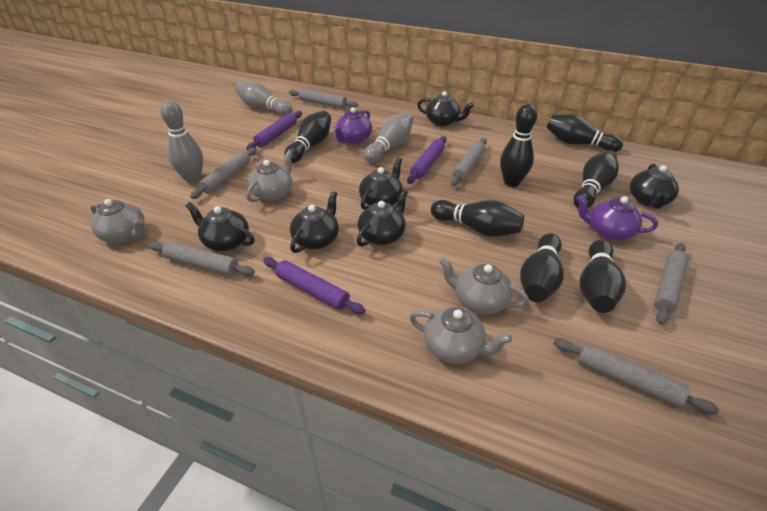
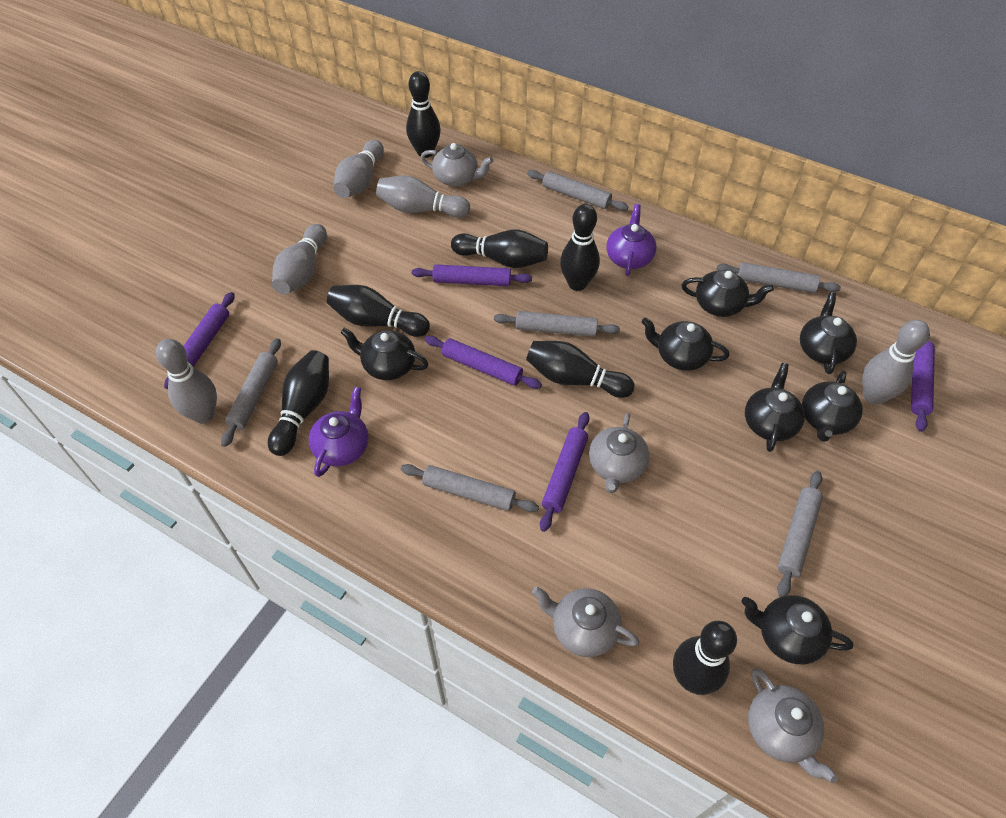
black teapot: 6 -> 7
grey bowling pin: 3 -> 5
purple rolling pin: 3 -> 5

